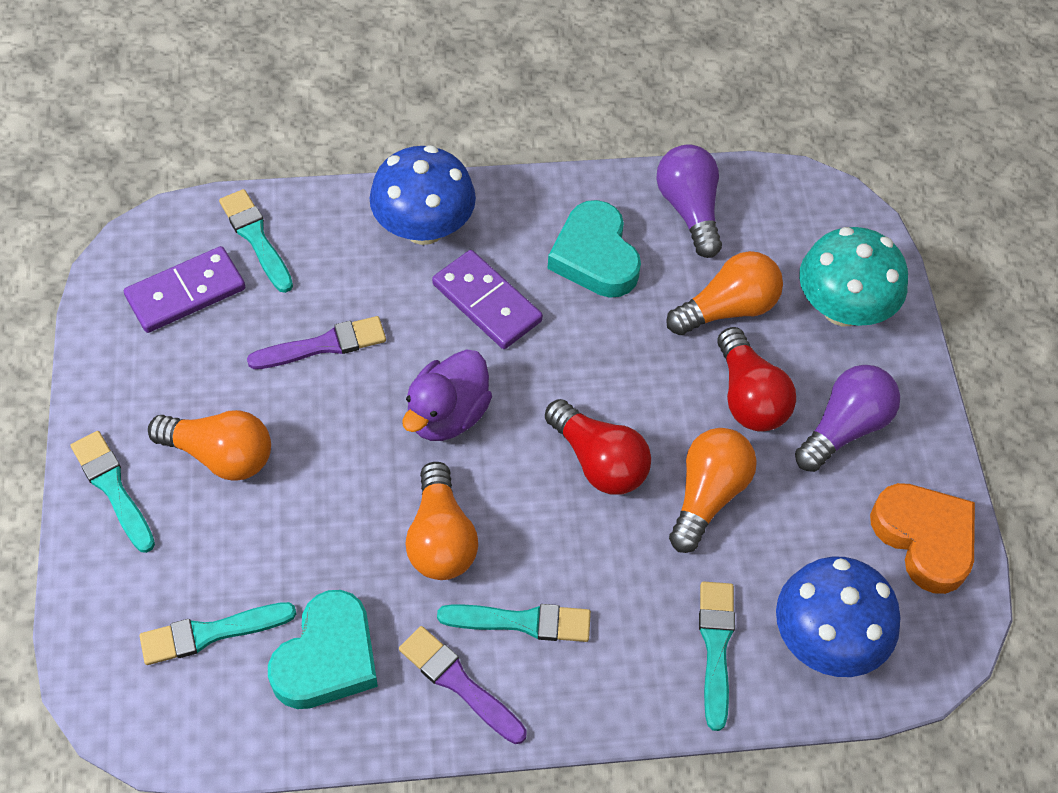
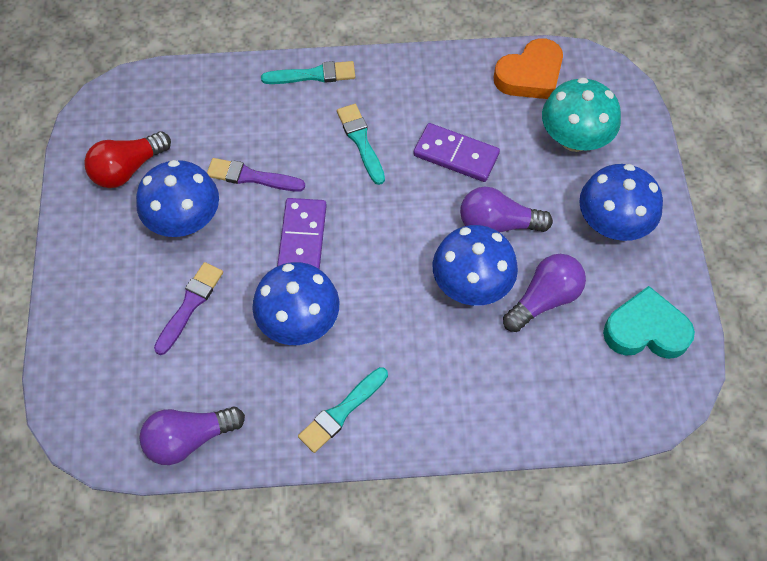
blue mushroom: 2 -> 4
orange light bulb: 4 -> 0
purple duck: 1 -> 0
purple light bulb: 2 -> 3
red light bulb: 2 -> 1
turquoise brush: 5 -> 3
turquoise heart: 2 -> 1

